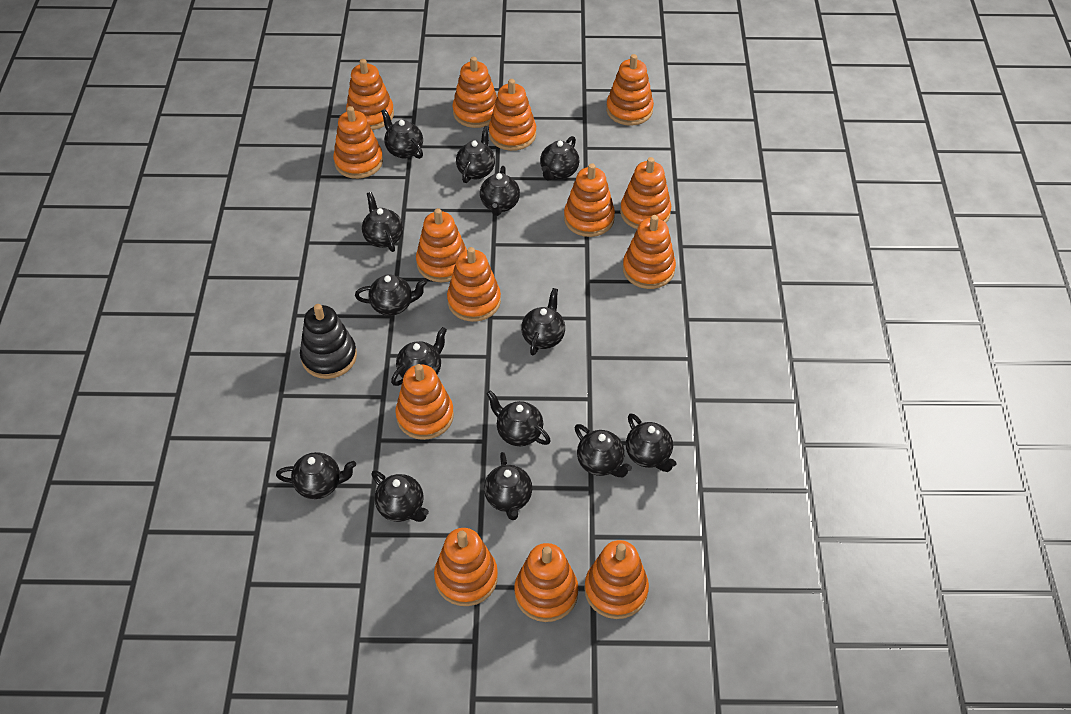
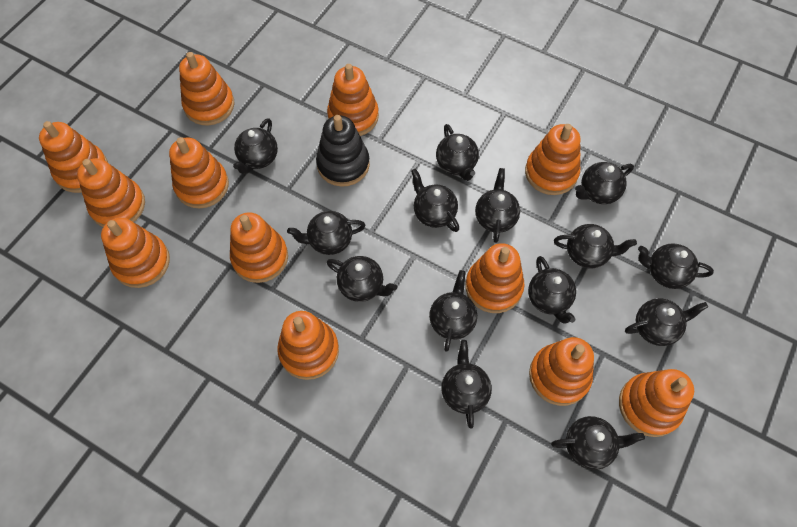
orange stacking toy: 14 -> 12

